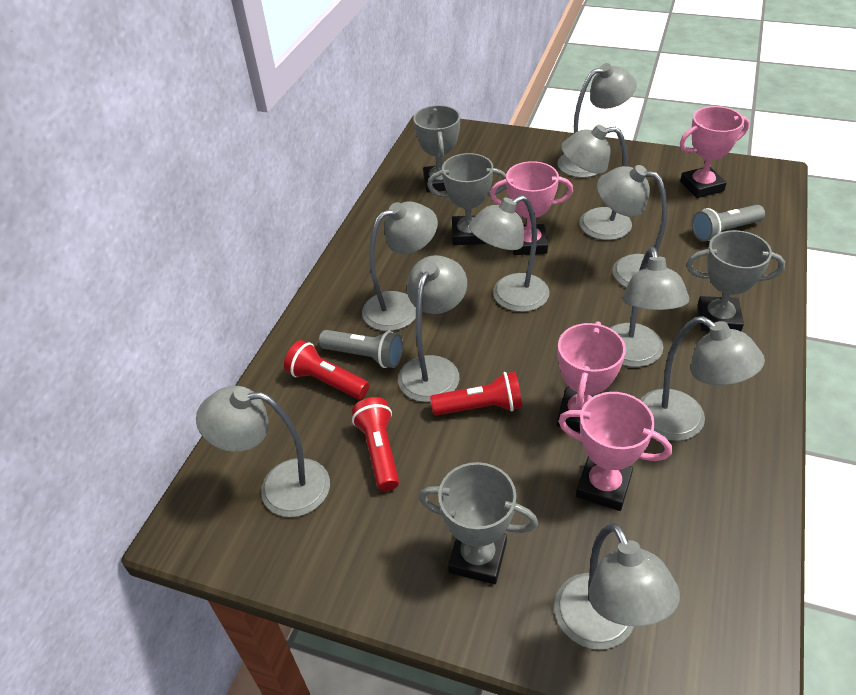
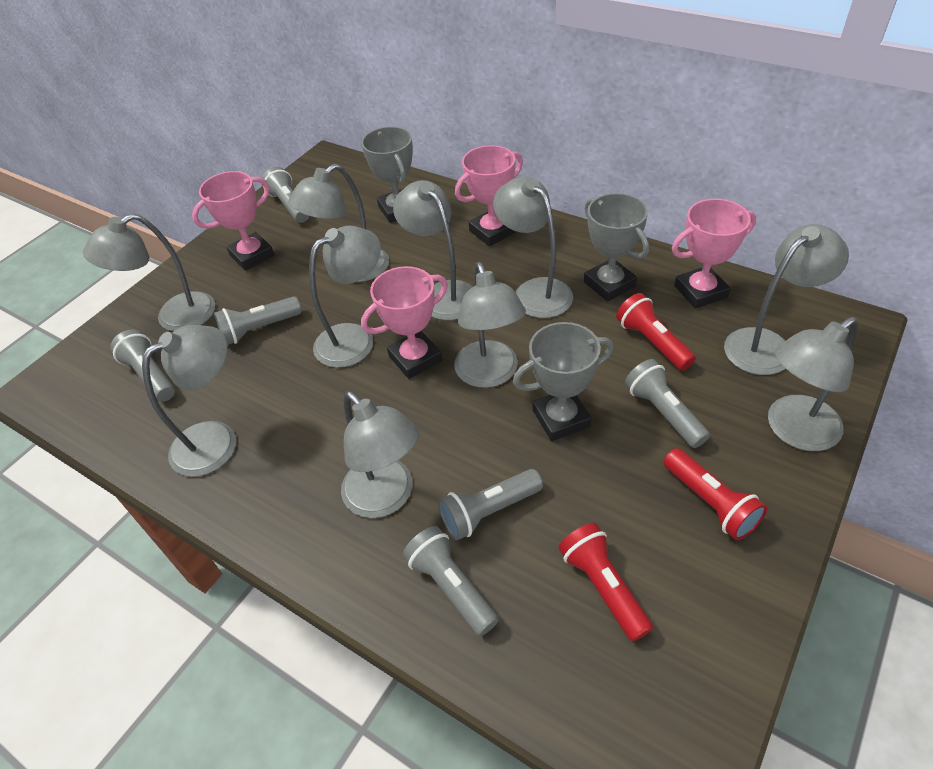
grey flashlight: 2 -> 6
grey trophy: 4 -> 3

